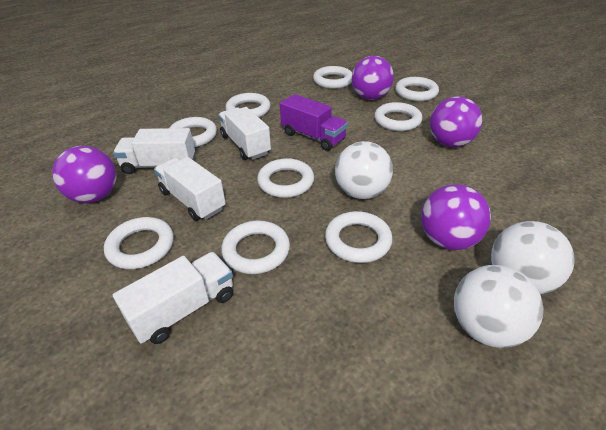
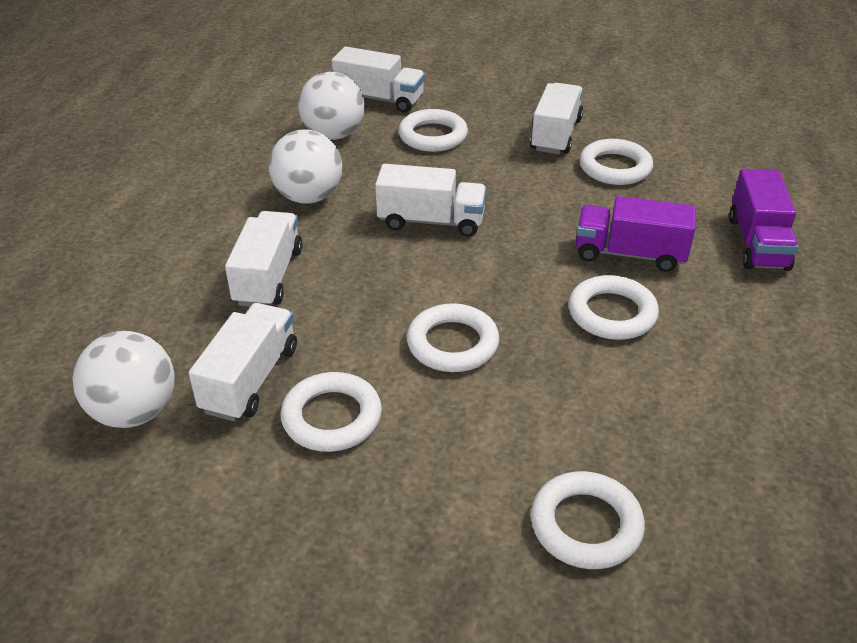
purple ball: 4 -> 0
purple truck: 1 -> 2
white ring: 9 -> 6
white truck: 4 -> 5

